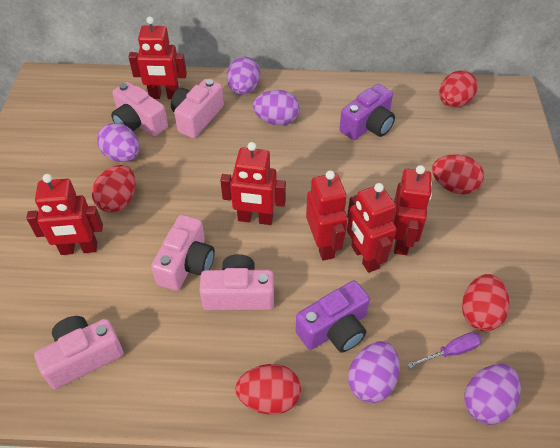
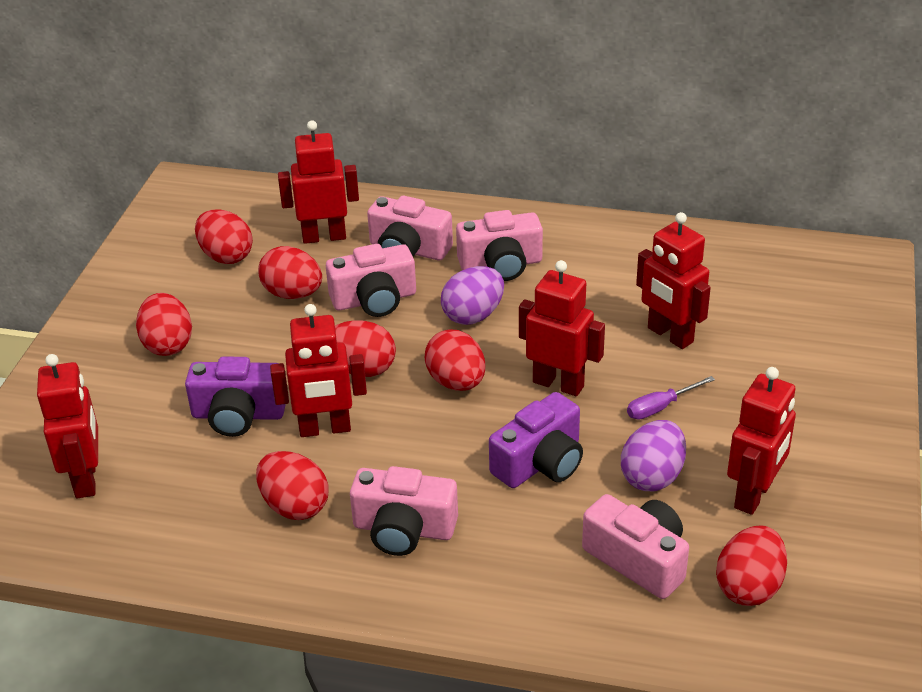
purple egg: 5 -> 2
red egg: 5 -> 7

